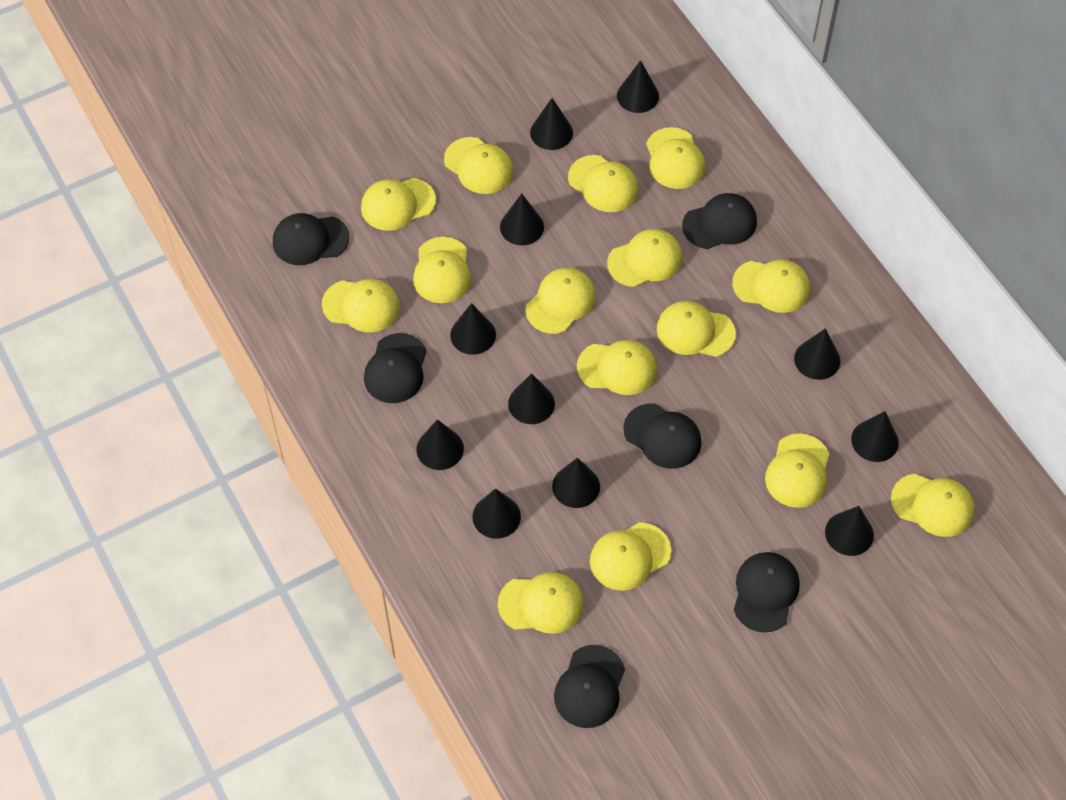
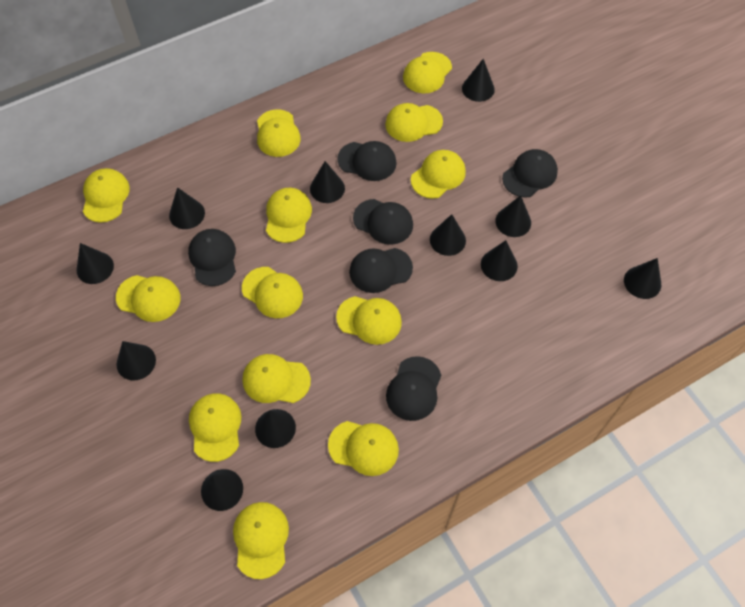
yellow cap: 15 -> 13

